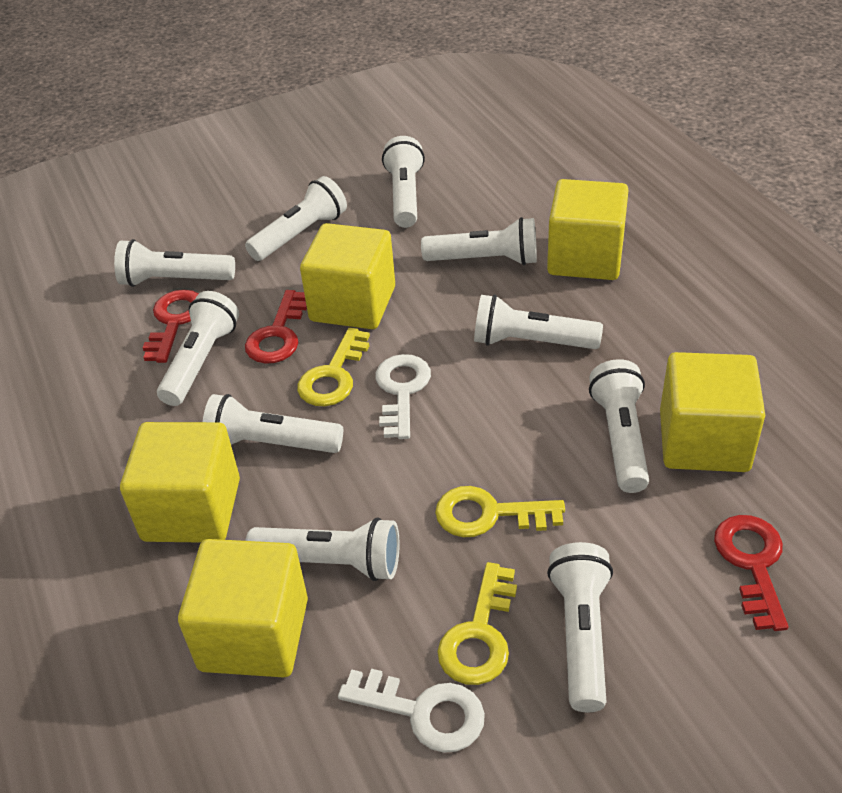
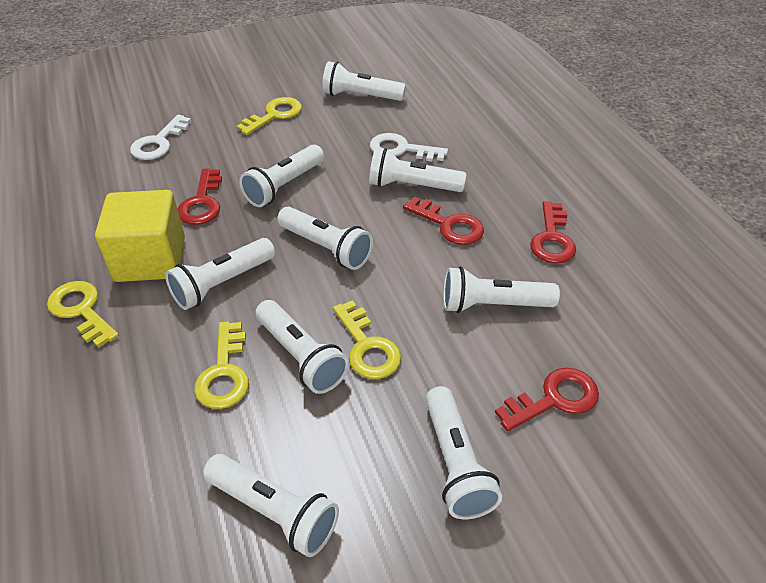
red key: 3 -> 4
white flashlight: 10 -> 9
yellow cube: 5 -> 1
yellow key: 3 -> 4

